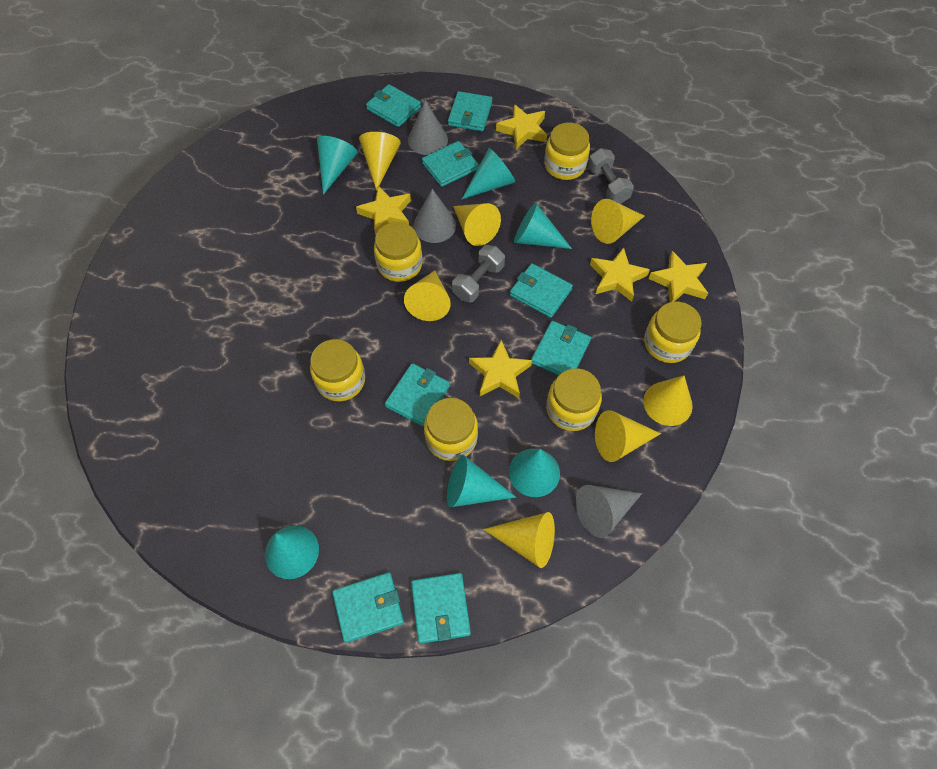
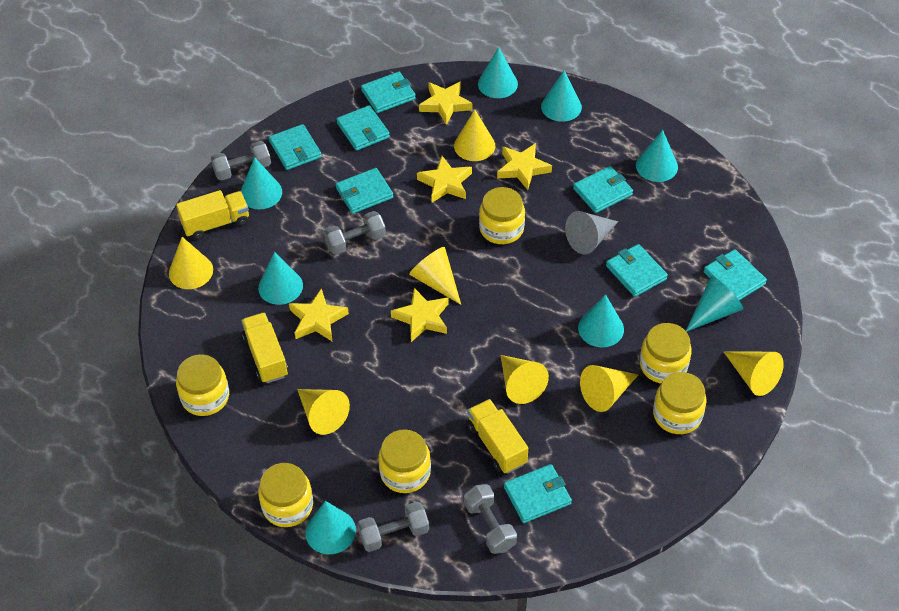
grey cone: 3 -> 1
grey dumbbell: 2 -> 4
turquoise cone: 6 -> 8
yellow truck: 0 -> 3

